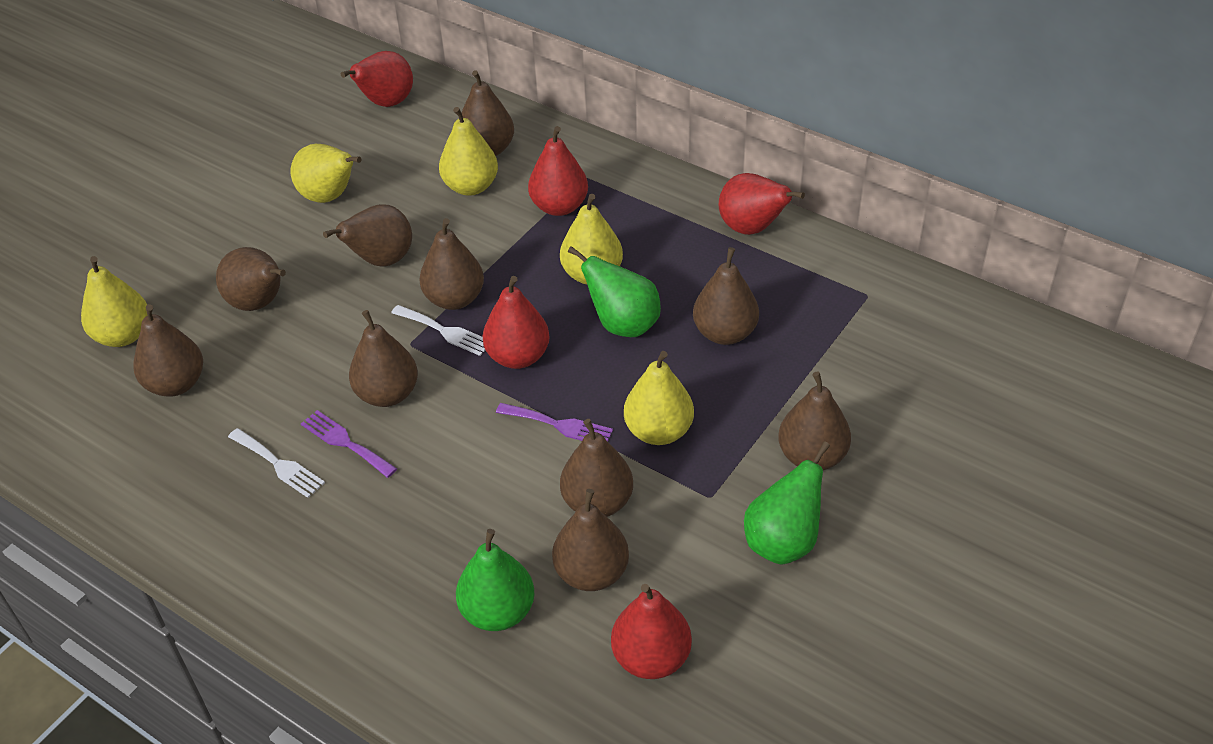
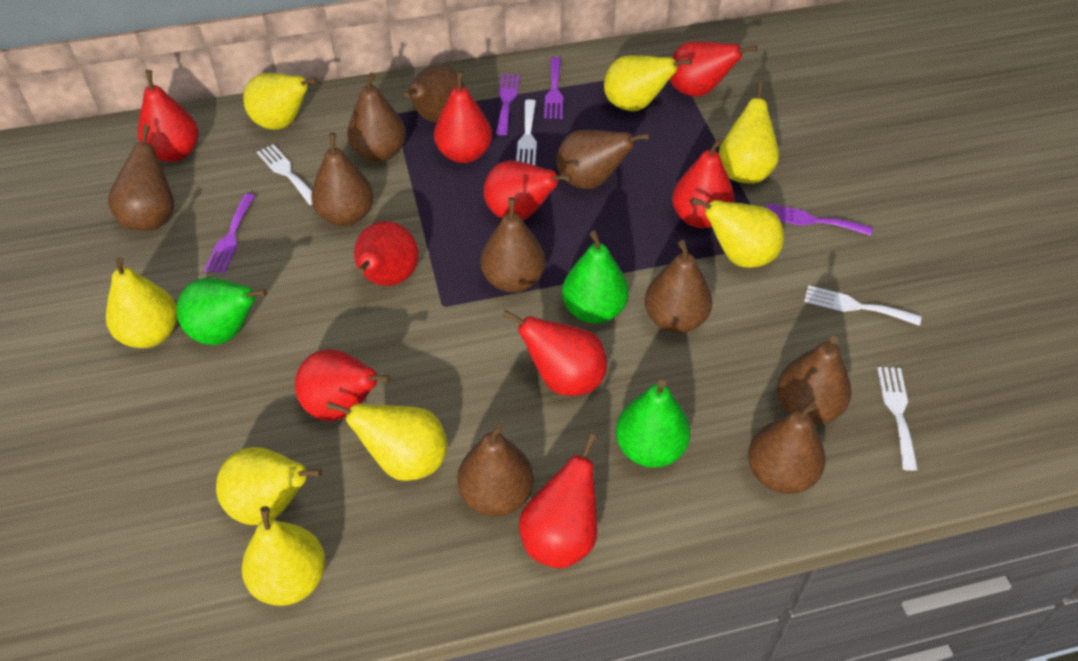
purple fork: 2 -> 4
red pear: 5 -> 9
white fork: 2 -> 4
yellow pear: 5 -> 8

